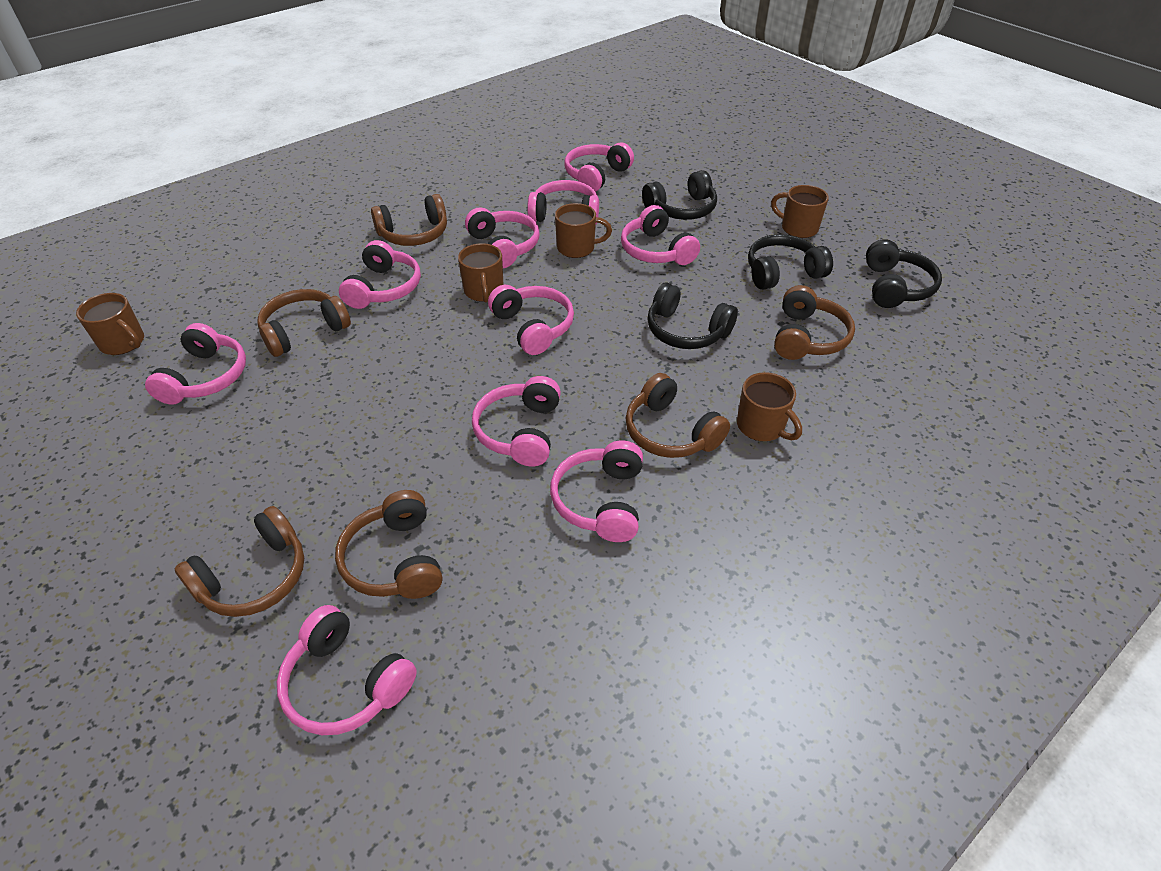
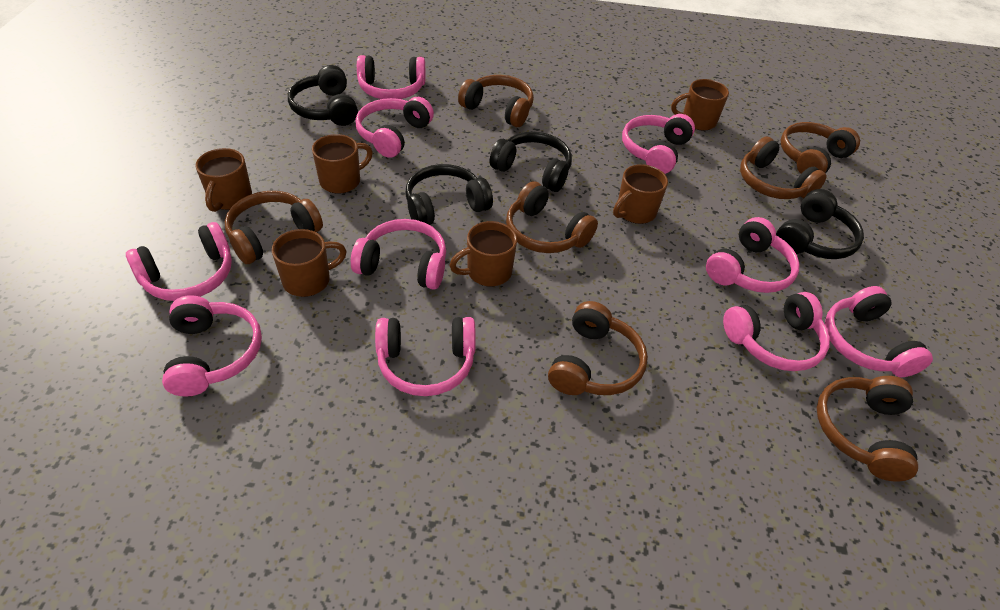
brown headphones: 6 -> 7
brown mug: 5 -> 6

